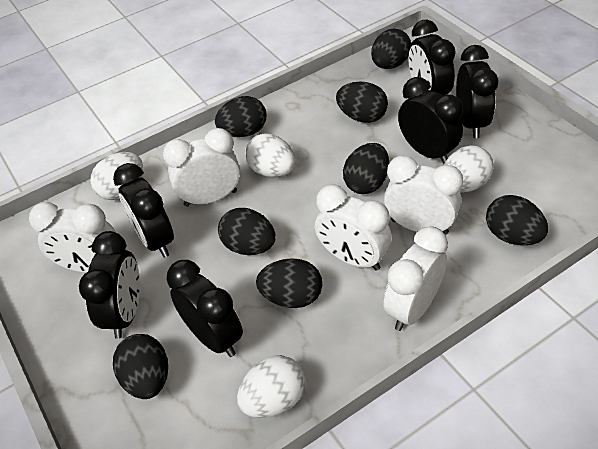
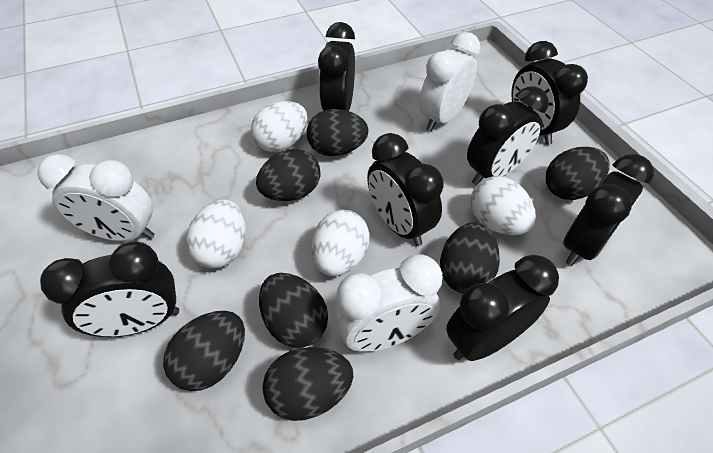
black clock: 6 -> 7
black egg: 8 -> 7
white clock: 5 -> 3

